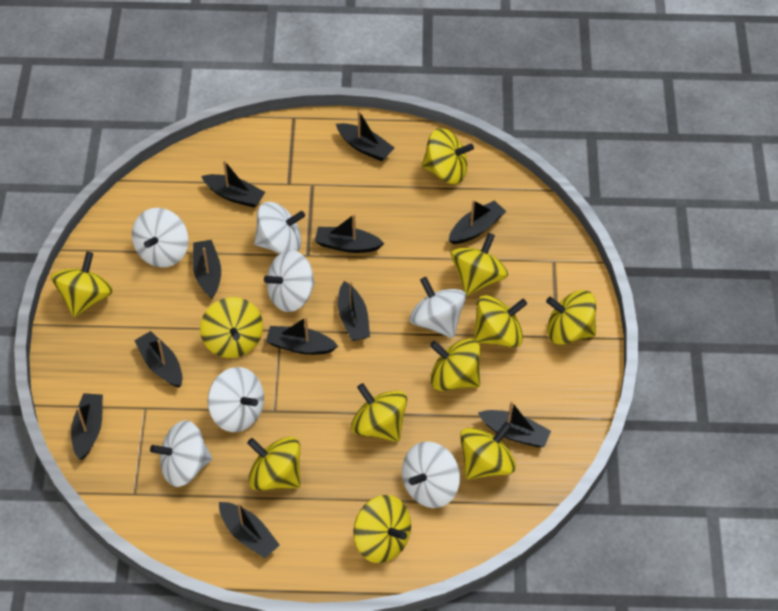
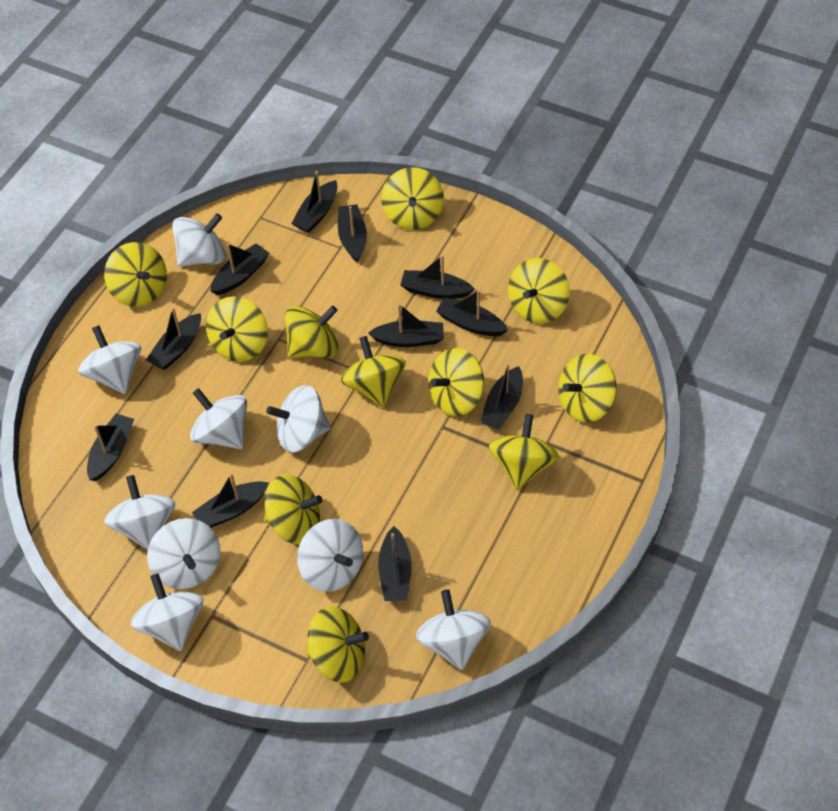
white spinning top: 7 -> 9

